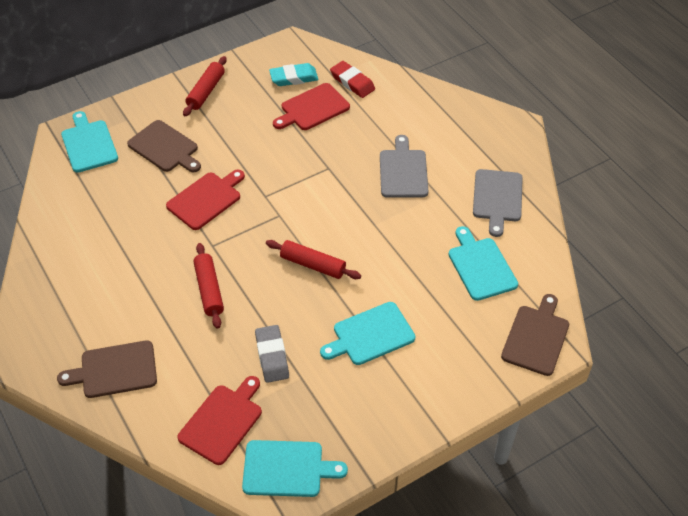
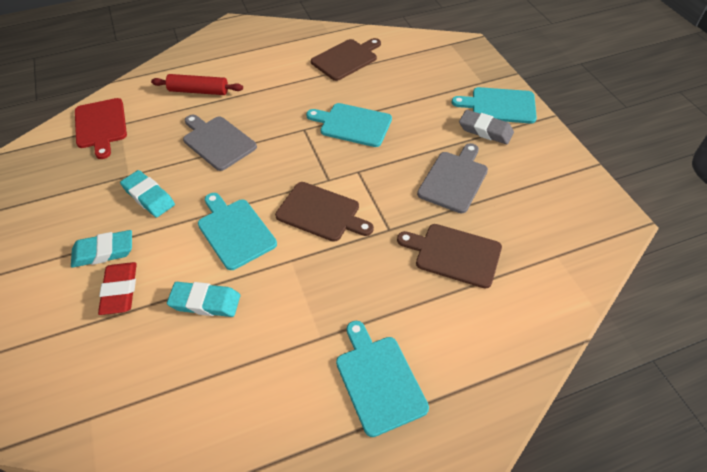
red cutting board: 3 -> 1
red rolling pin: 3 -> 1
turquoise eraser: 1 -> 3

